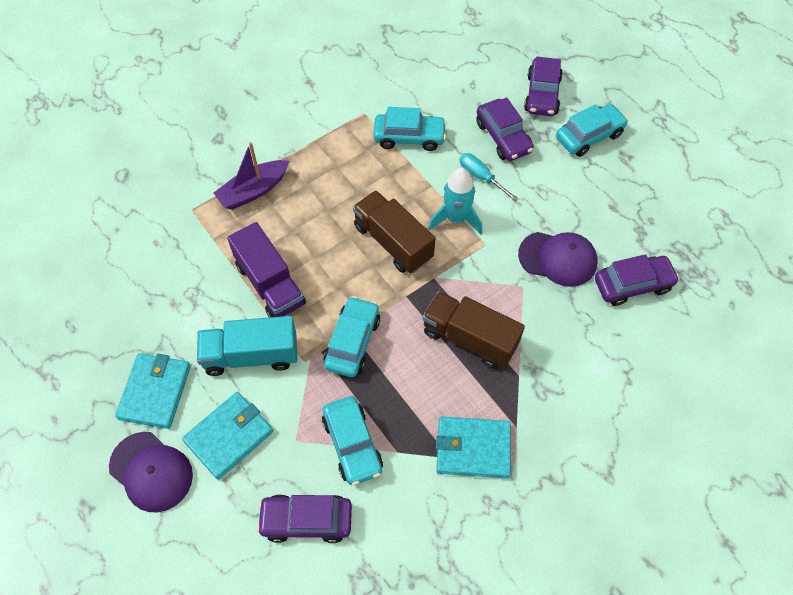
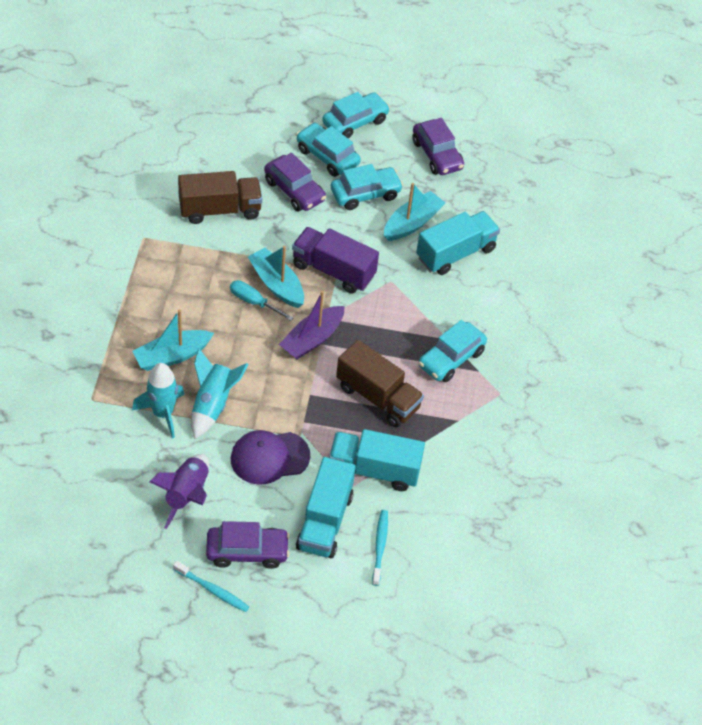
purple cap: 2 -> 1
purple car: 4 -> 3
purple rocket: 0 -> 1
turquoise boat: 0 -> 3
turquoise rocket: 1 -> 2
turquoise toothbrush: 0 -> 2
turquoise truck: 1 -> 3
turquoise wallet: 3 -> 0

